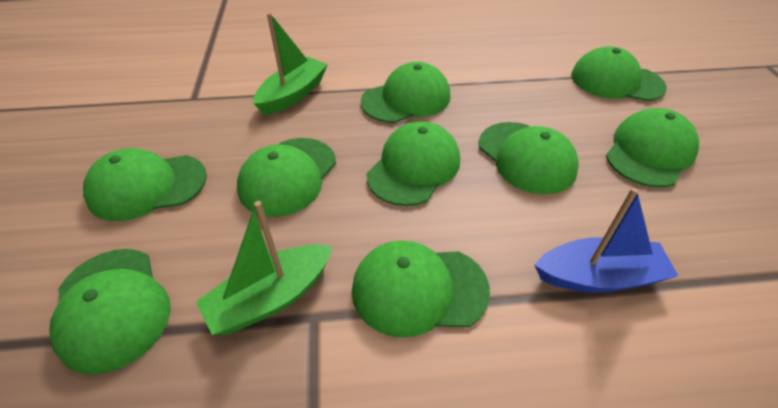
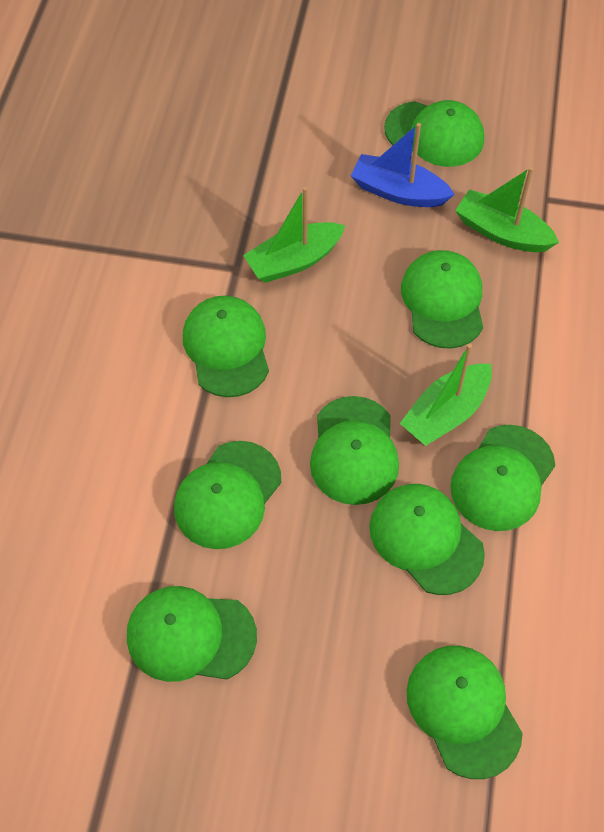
green boat: 2 -> 3

